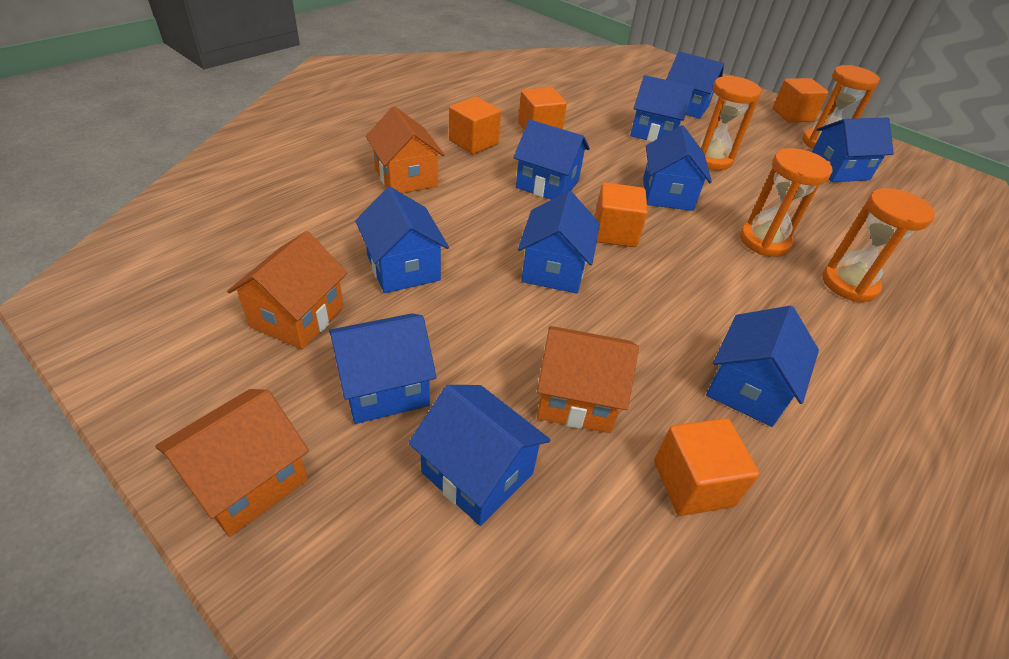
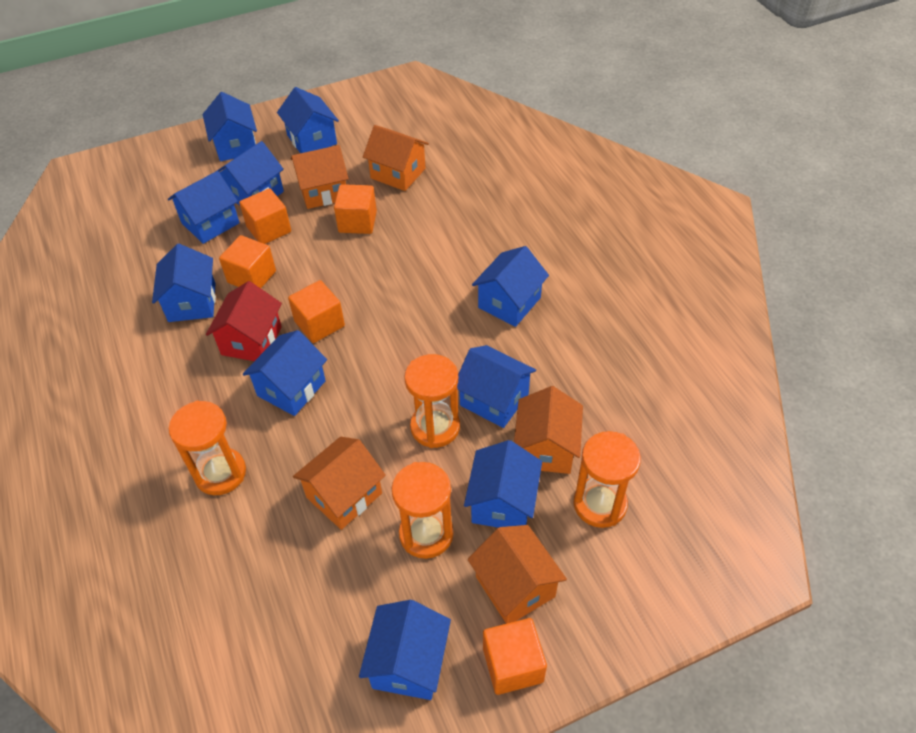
orange house: 4 -> 5
red house: 0 -> 1

